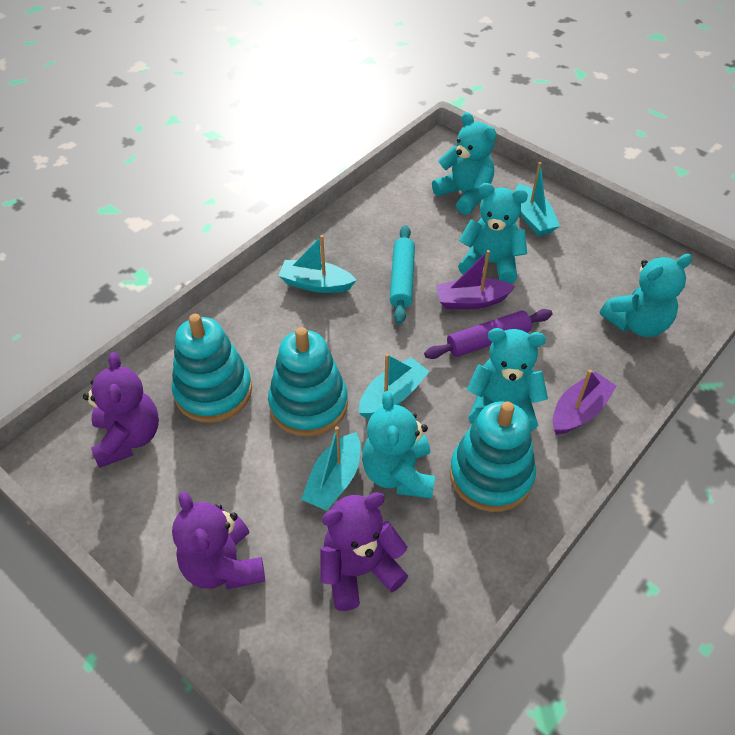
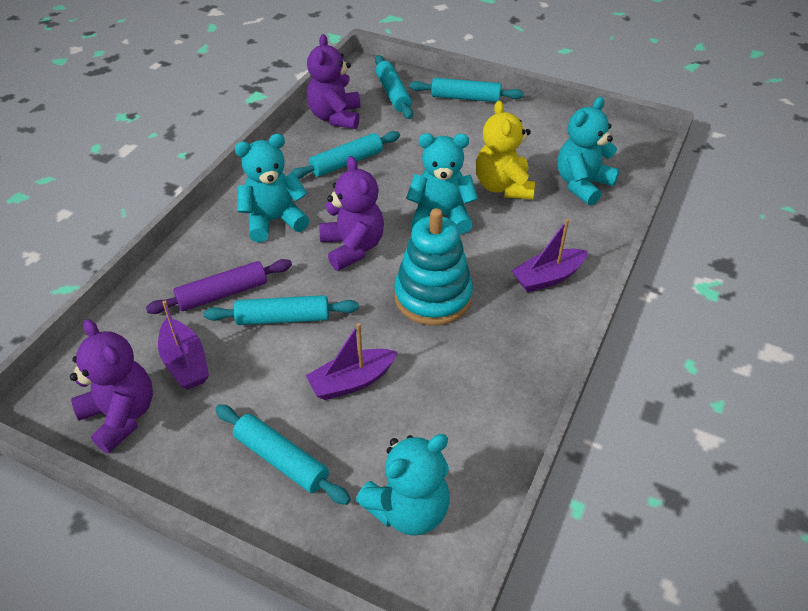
purple boat: 2 -> 3
turquoise boat: 4 -> 0
turquoise rolling pin: 1 -> 5
turquoise stacking toy: 3 -> 1
turquoise teddy bear: 5 -> 4
yellow teddy bear: 0 -> 1

